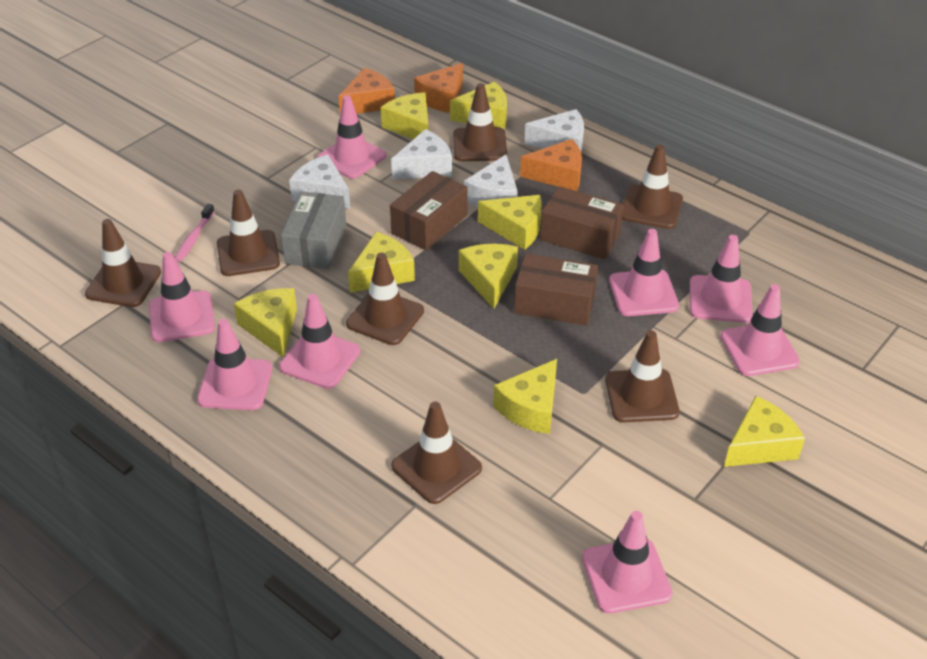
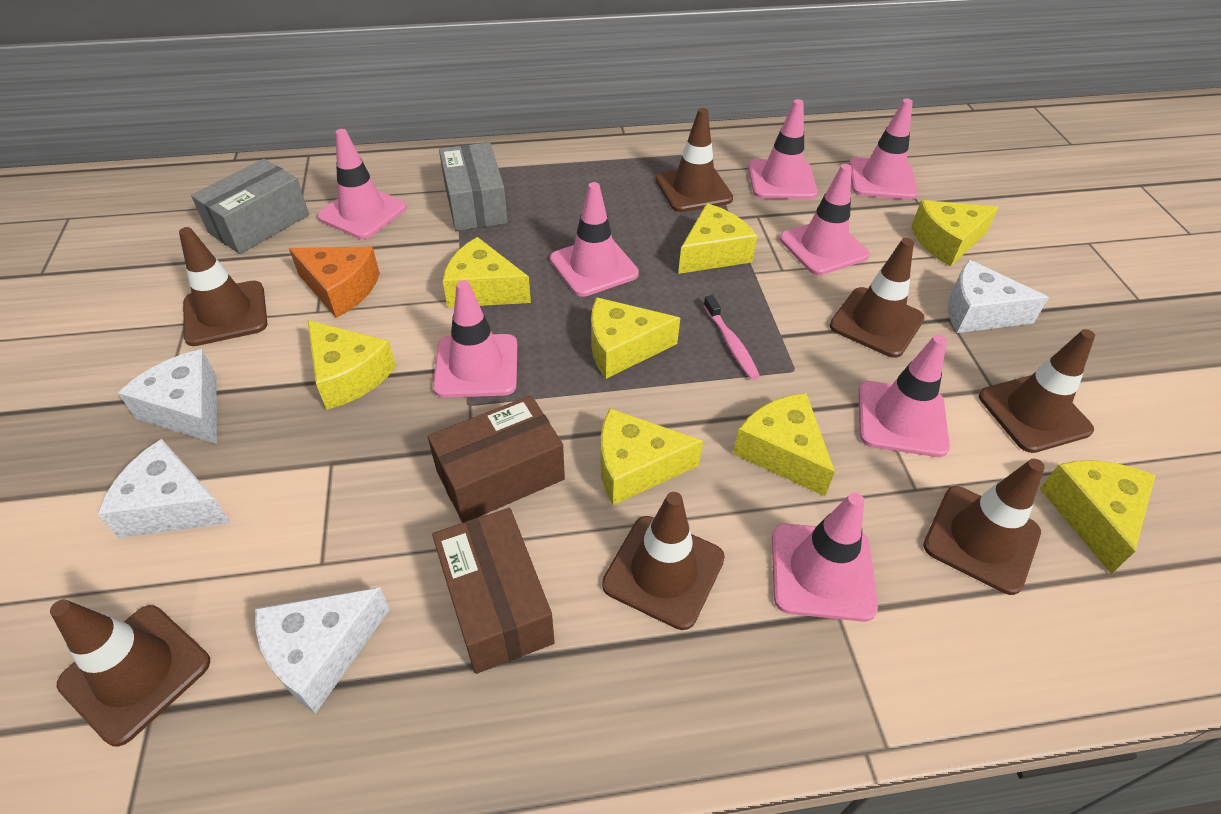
brown box: 3 -> 2
grey box: 1 -> 2
orange cheese: 3 -> 1

